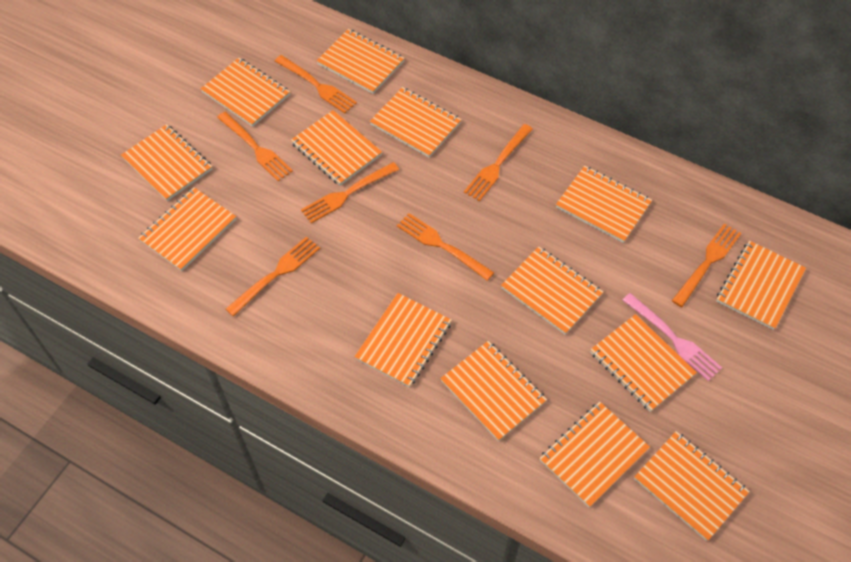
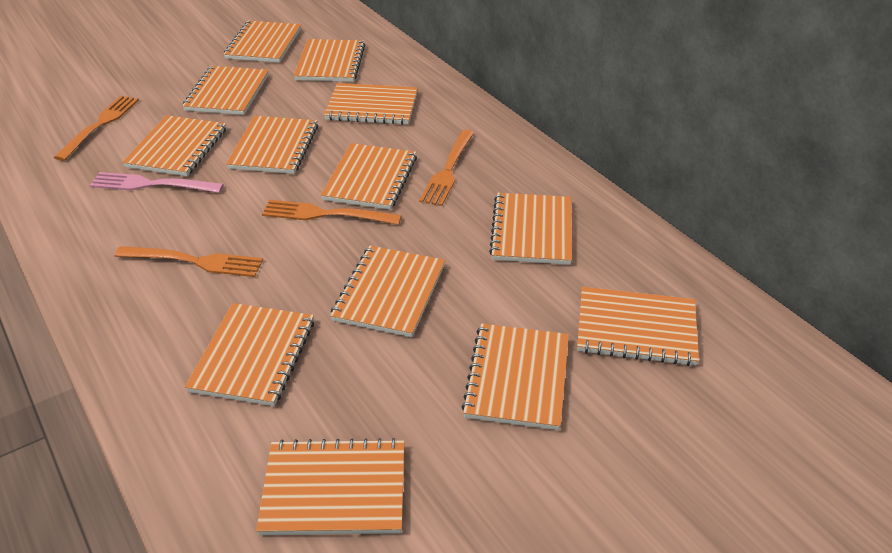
orange fork: 7 -> 4
orange notebook: 14 -> 13

